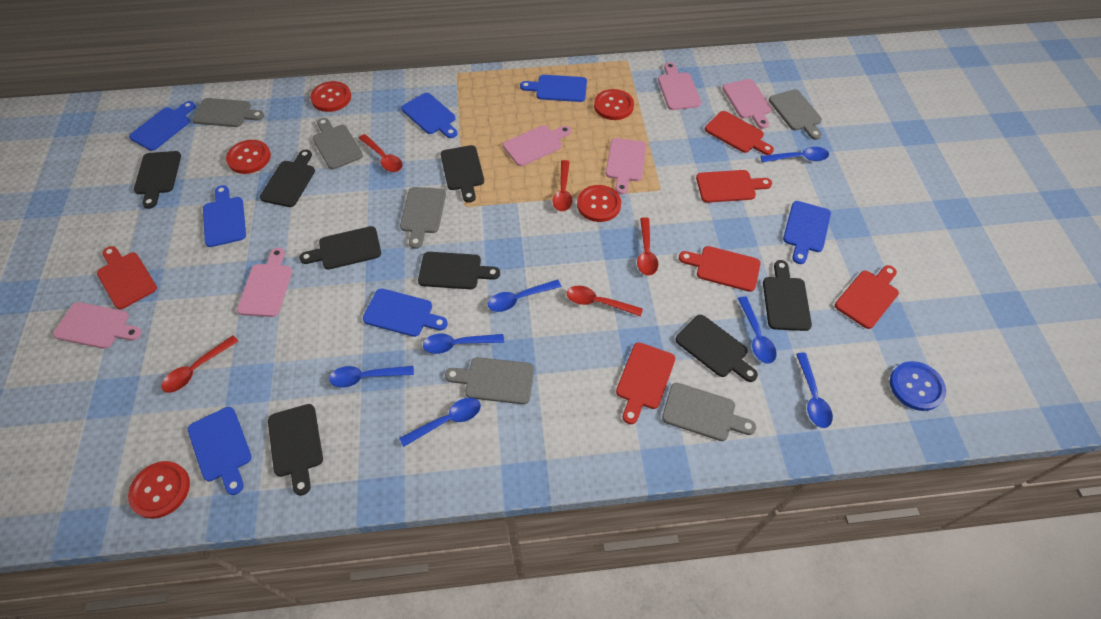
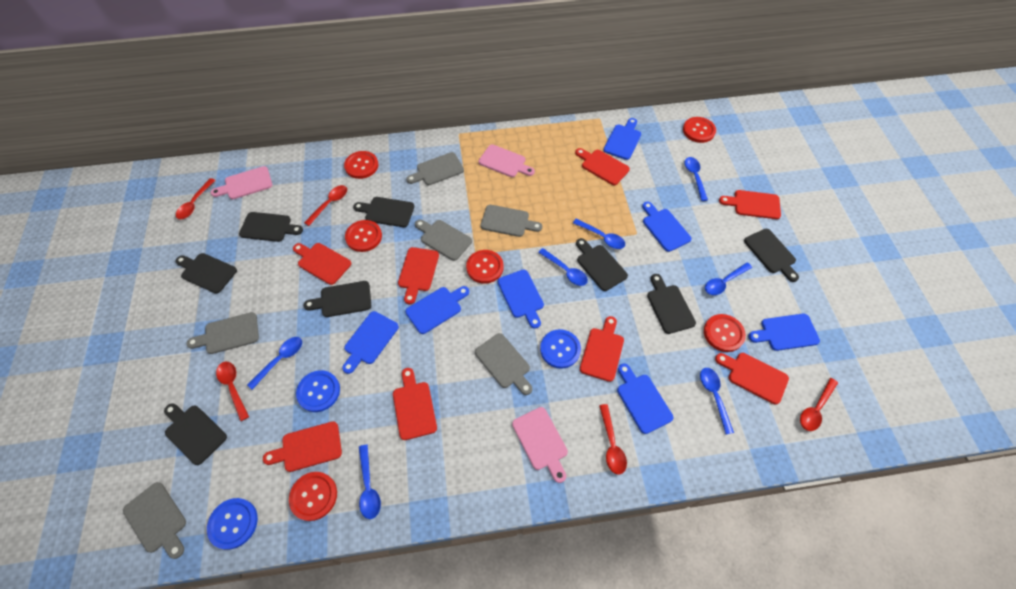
blue button: 1 -> 3
pink cutting board: 6 -> 3
red button: 5 -> 6
red cutting board: 6 -> 8

